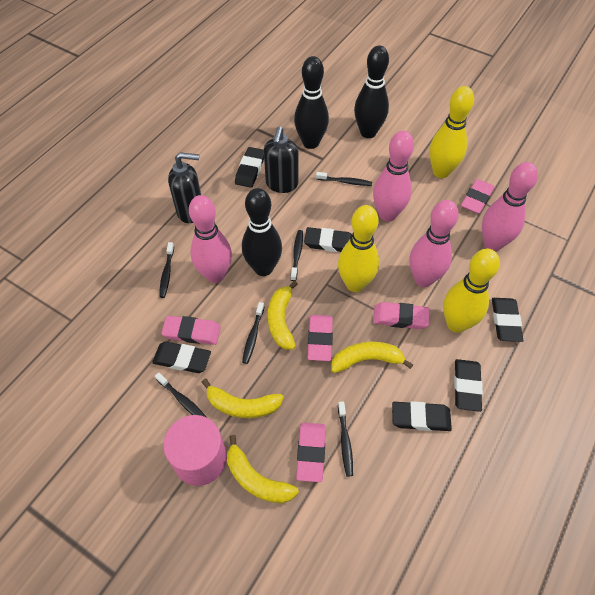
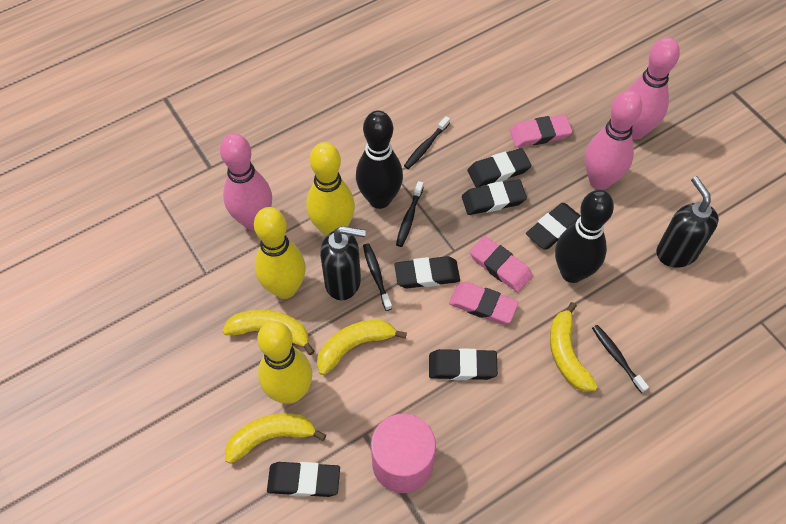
black bowling pin: 3 -> 2
black toothbrush: 6 -> 4
pink bowling pin: 4 -> 3
pink eraser: 5 -> 3

